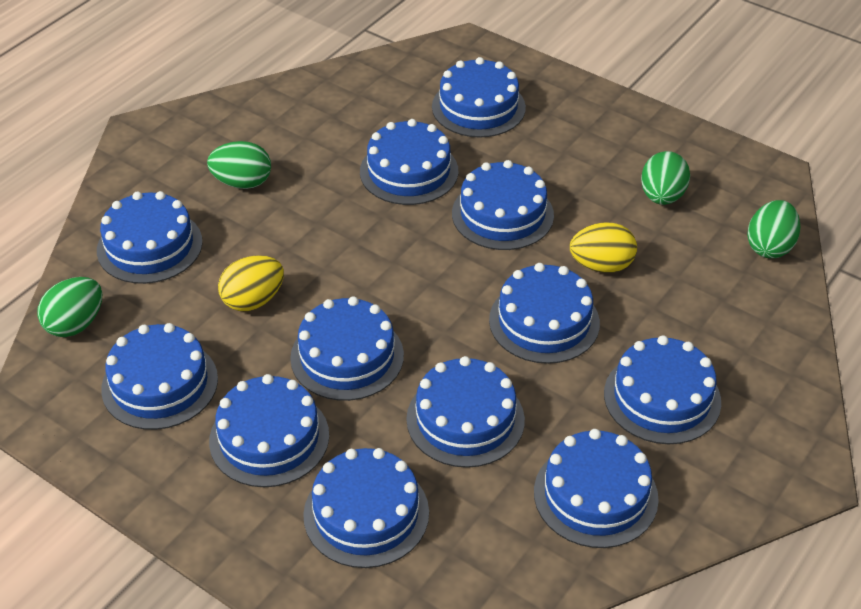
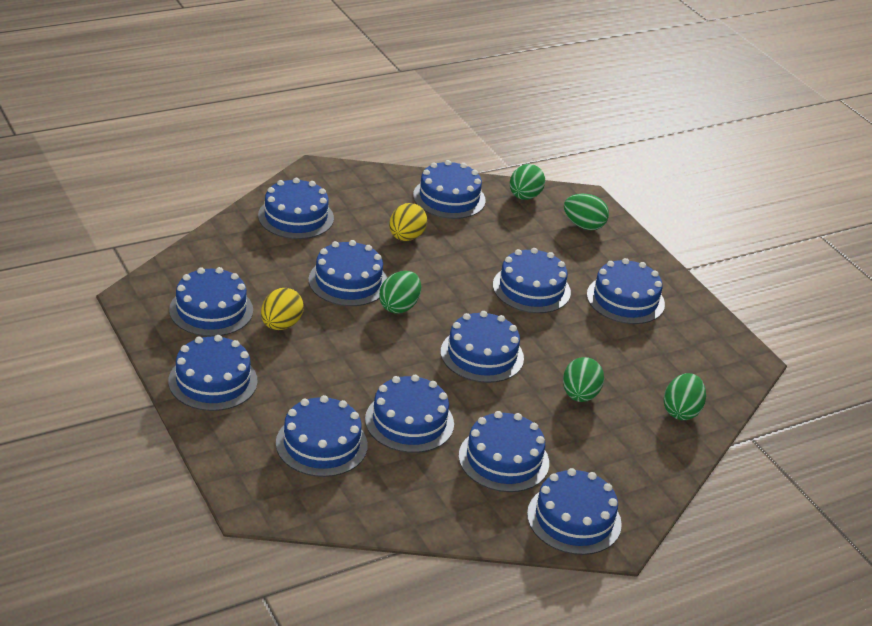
green egg: 4 -> 5

